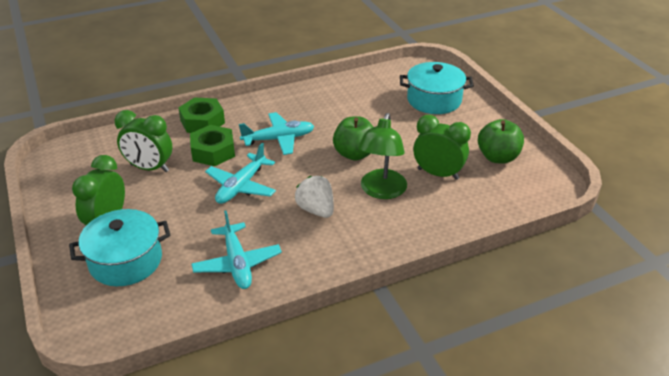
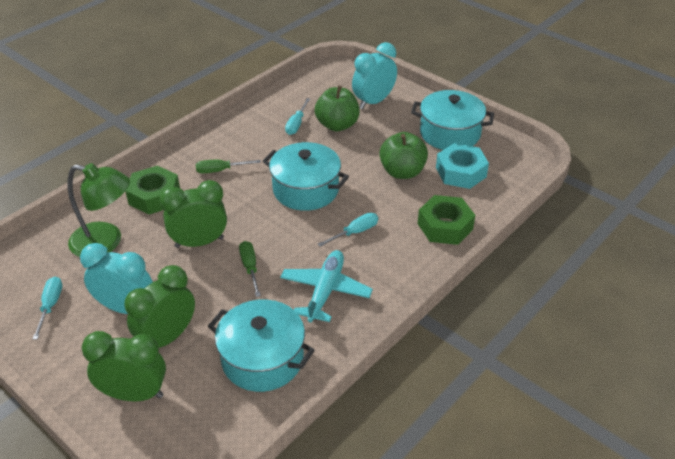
green screwdriver: 0 -> 2
turquoise clock: 0 -> 2
turquoise nut: 0 -> 1
turquoise plane: 3 -> 1
turquoise pot: 2 -> 3
turquoise screwdriver: 0 -> 3
white strawberry: 1 -> 0

